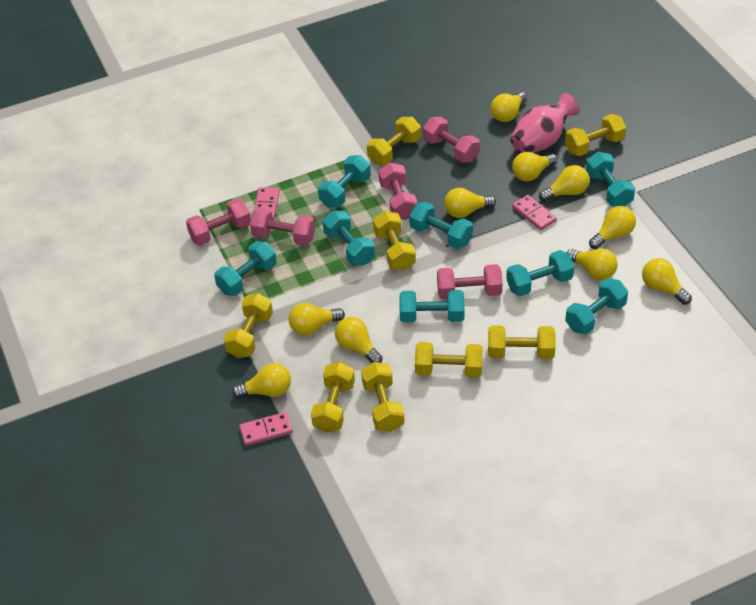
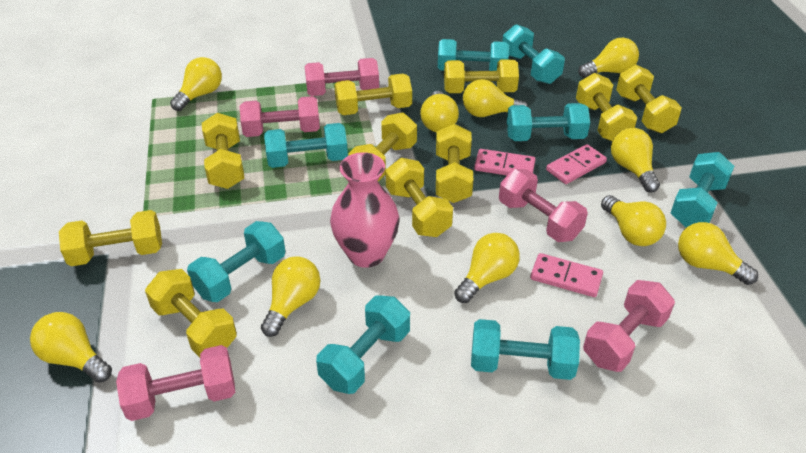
yellow dumbbell: 8 -> 10

